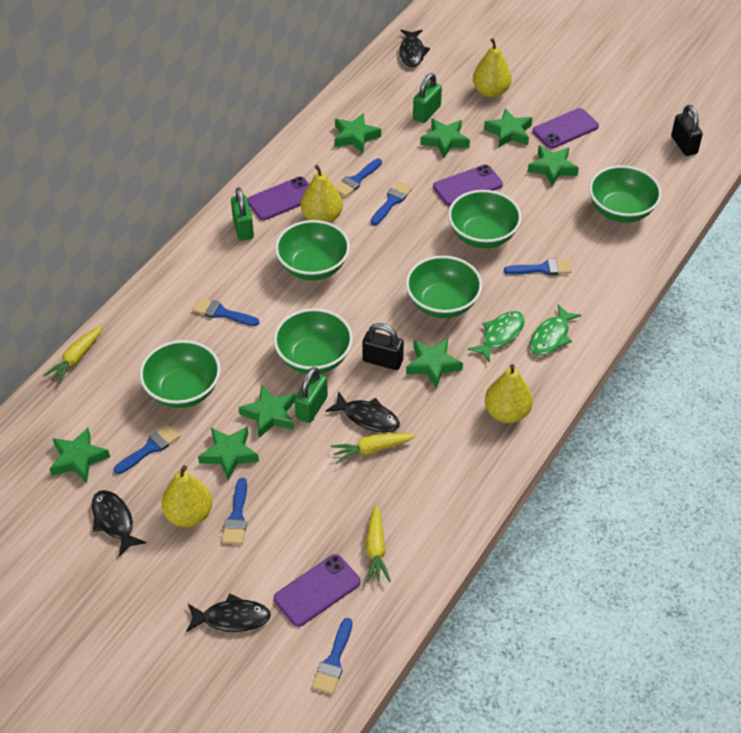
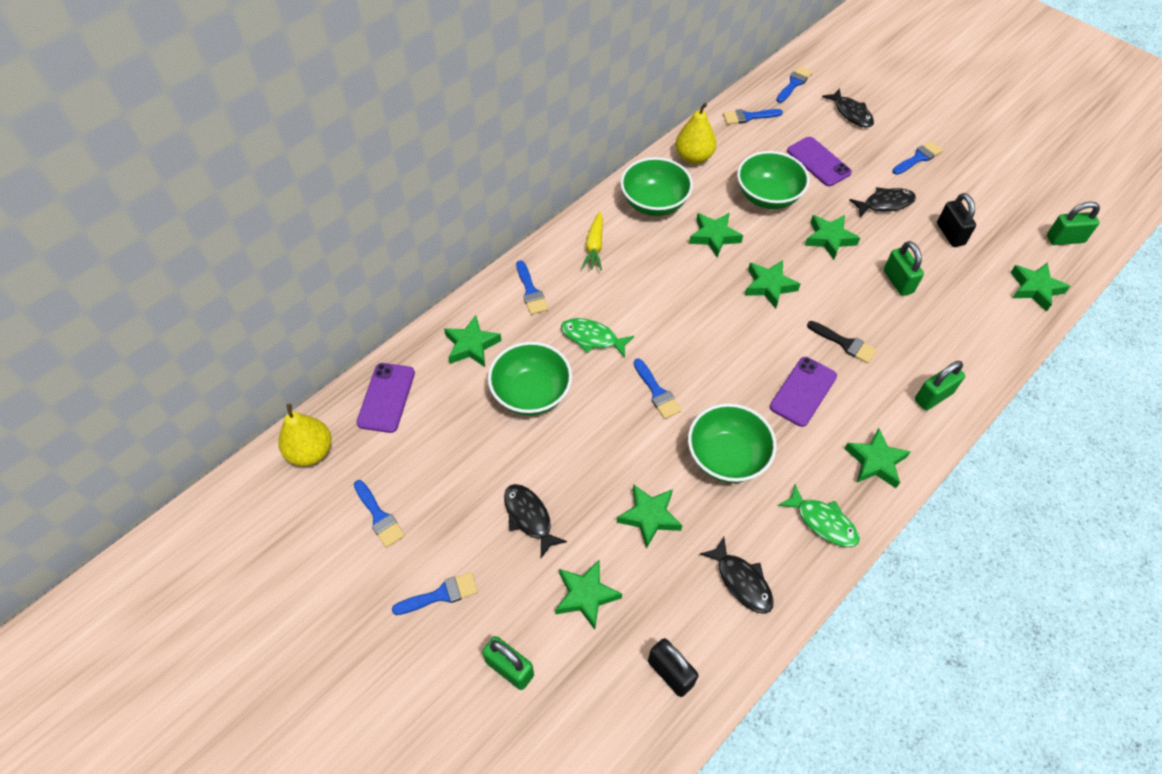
black brush: 0 -> 1
green bowl: 6 -> 4
green padlock: 3 -> 4
purple phone: 4 -> 3
yellow carrot: 3 -> 1
yellow pear: 4 -> 2

